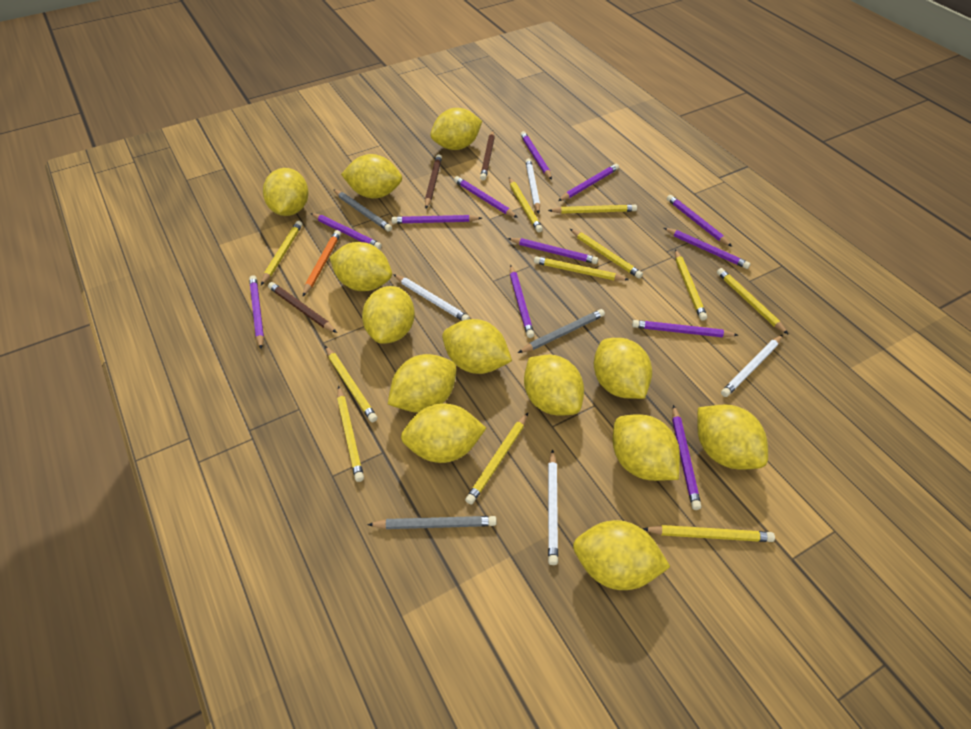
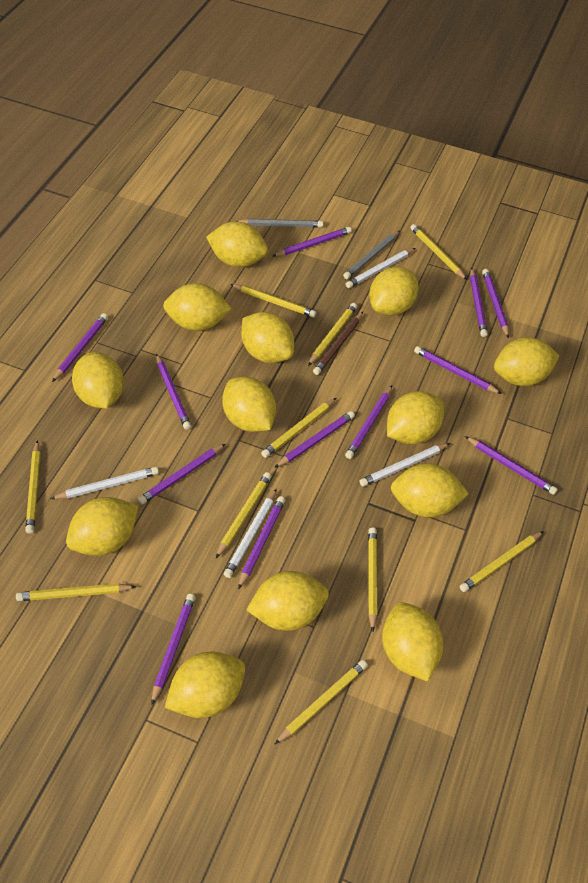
brown pencil: 3 -> 1
grey pencil: 3 -> 2
orange pencil: 1 -> 0
yellow pencil: 11 -> 10

